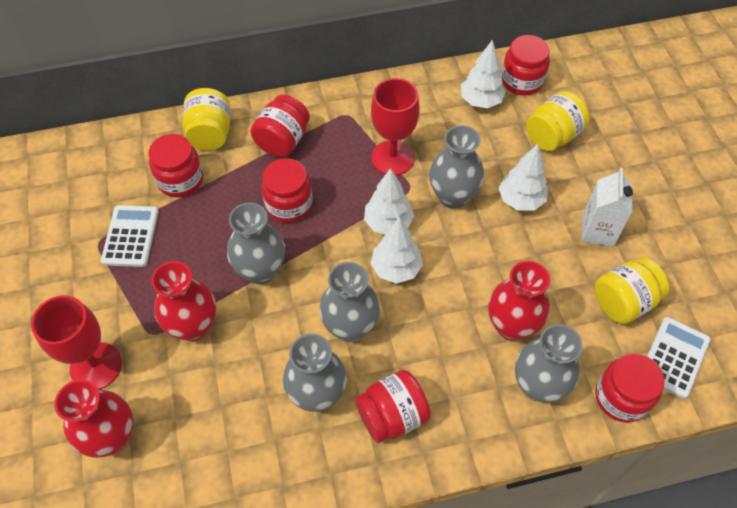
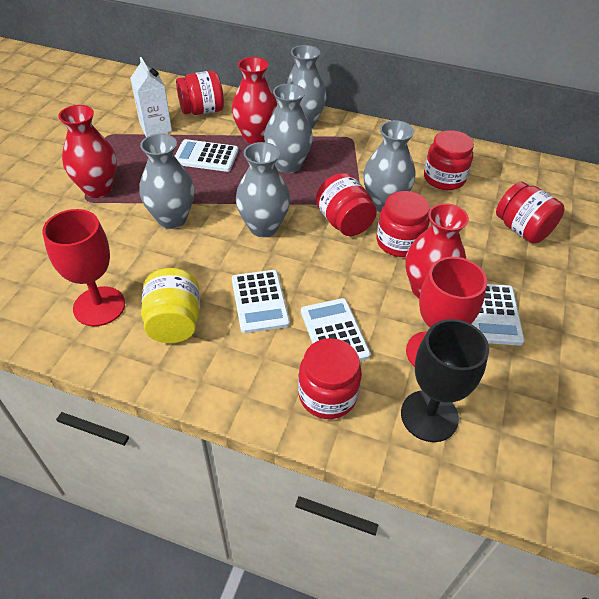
black goblet: 0 -> 1
white calculator: 2 -> 4
white tree: 4 -> 0
yellow jar: 3 -> 1

